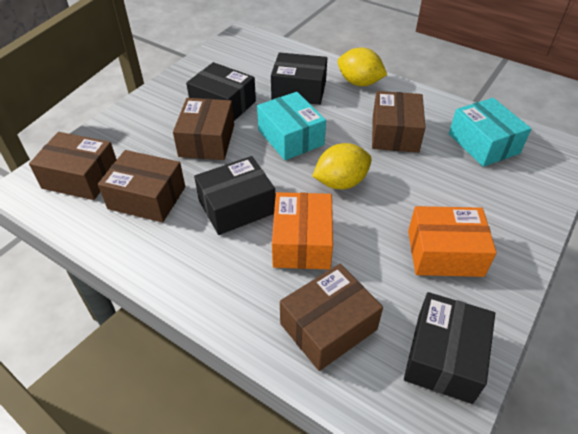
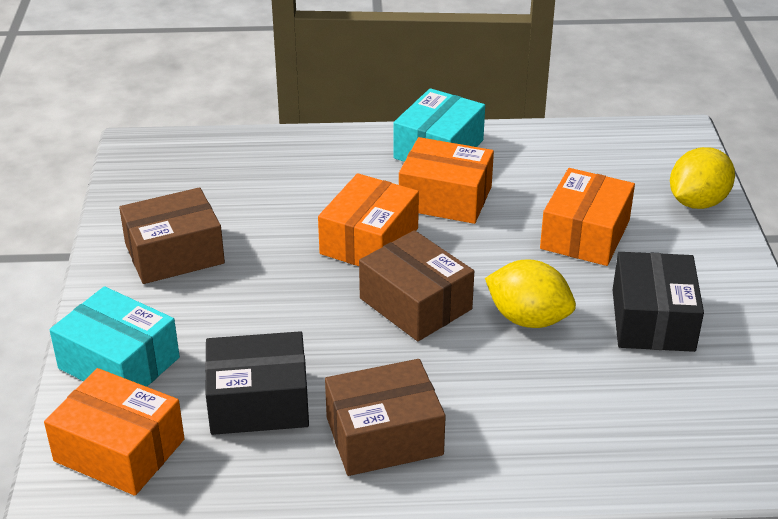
black box: 4 -> 2
brown box: 5 -> 3
orange box: 2 -> 4

